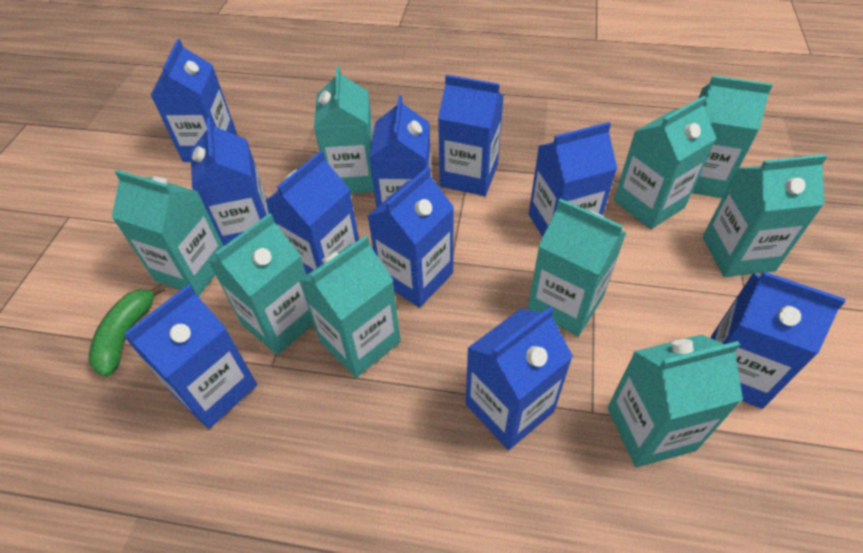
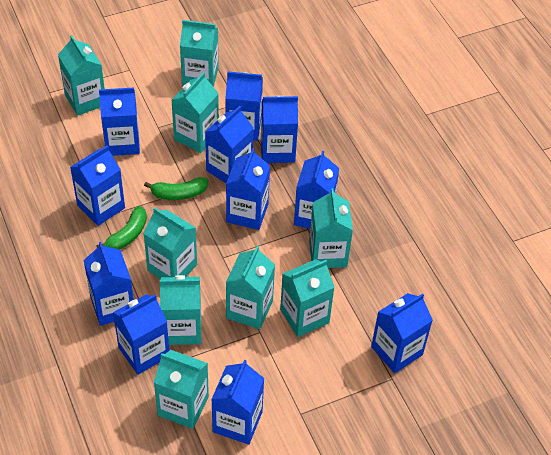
blue carton: 10 -> 11
green banana: 1 -> 2

